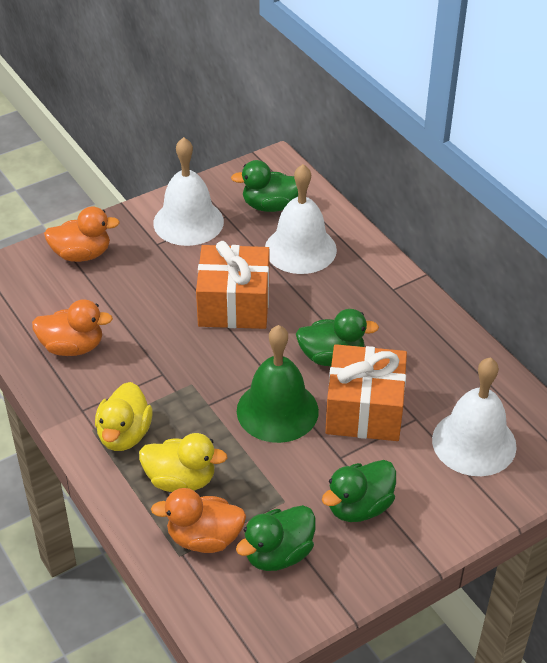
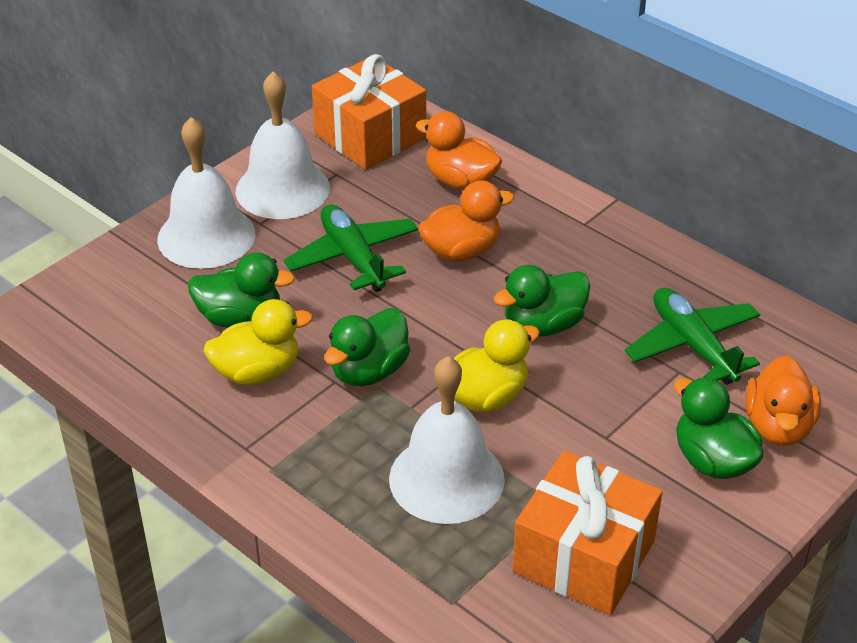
green bell: 1 -> 0
green plane: 0 -> 2

